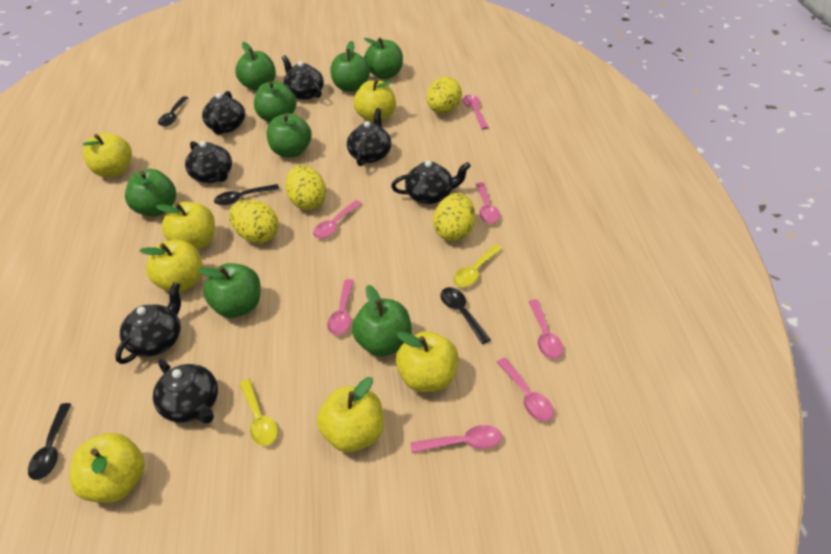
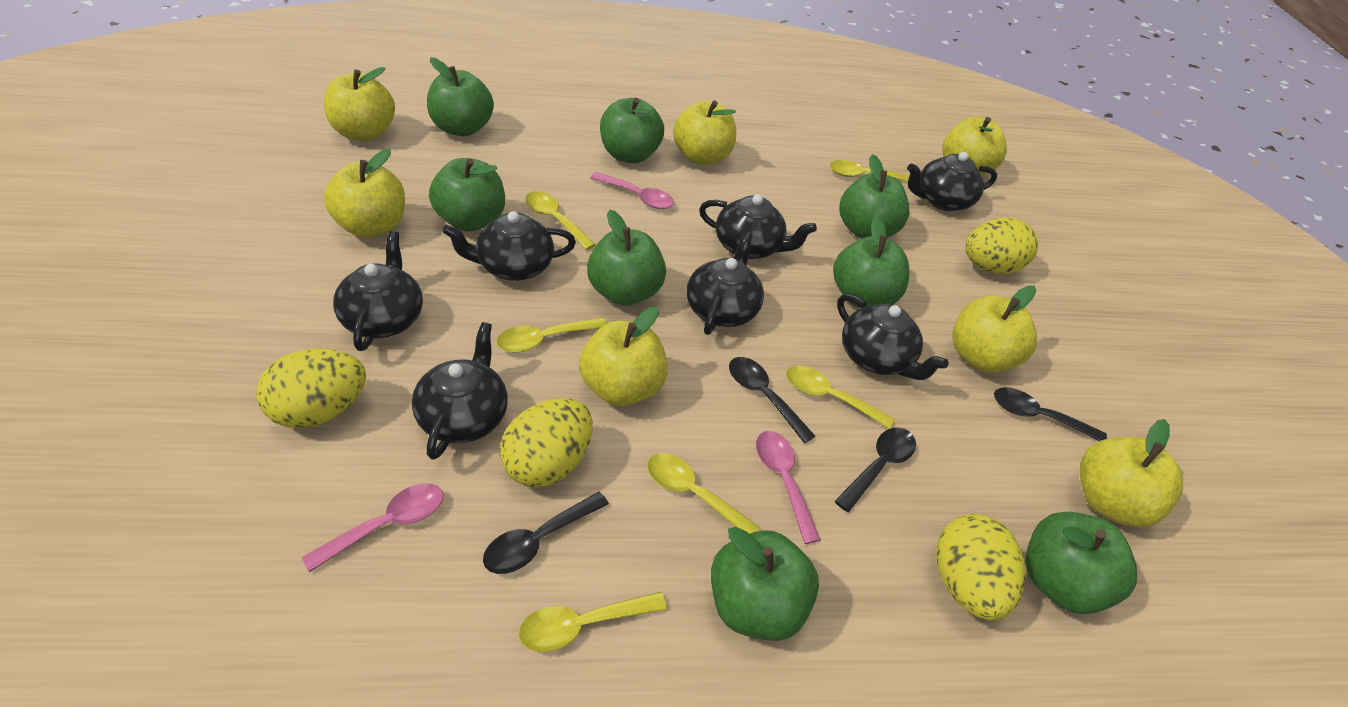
pink spoon: 7 -> 3
yellow spoon: 2 -> 6

